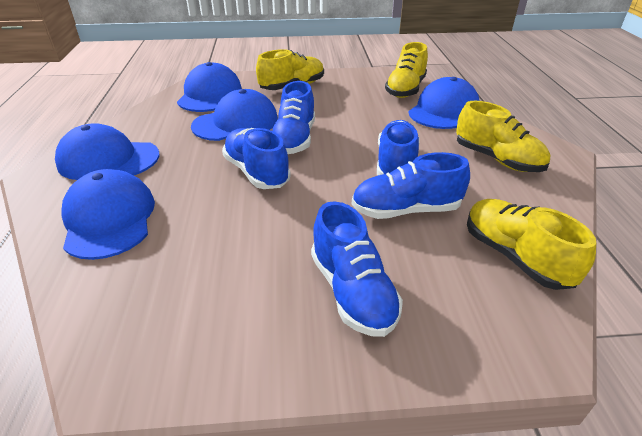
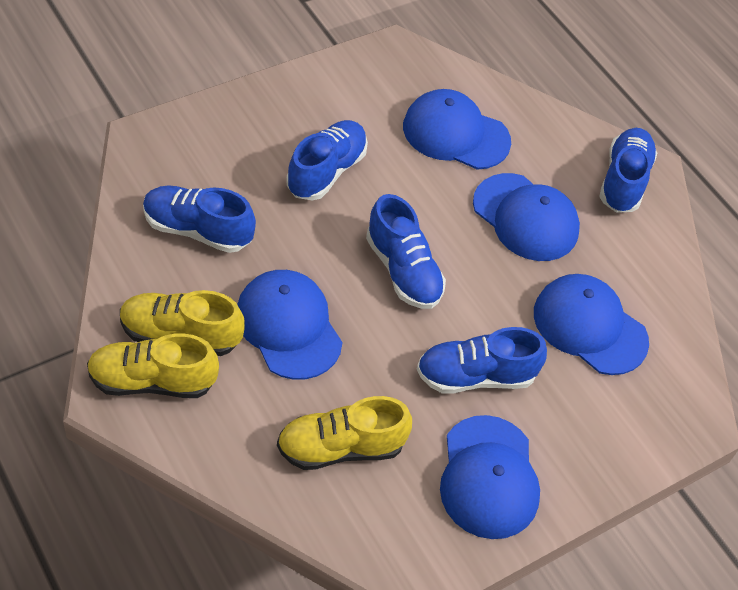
yellow shoe: 4 -> 3

